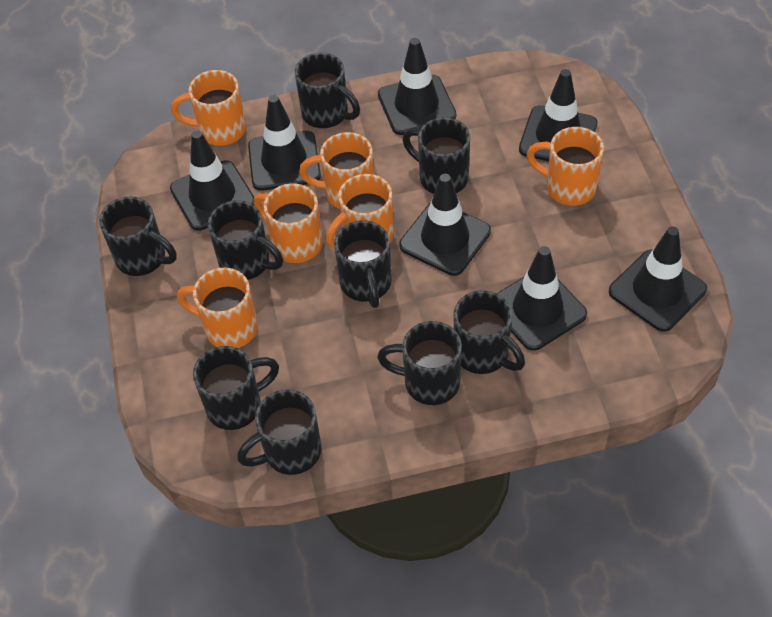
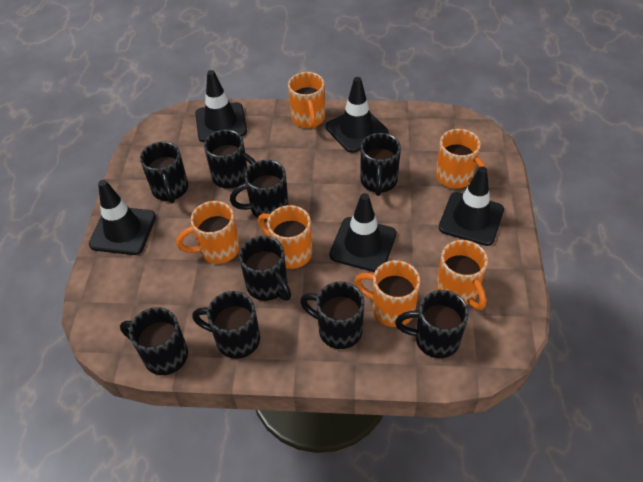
black traffic cone: 7 -> 5

